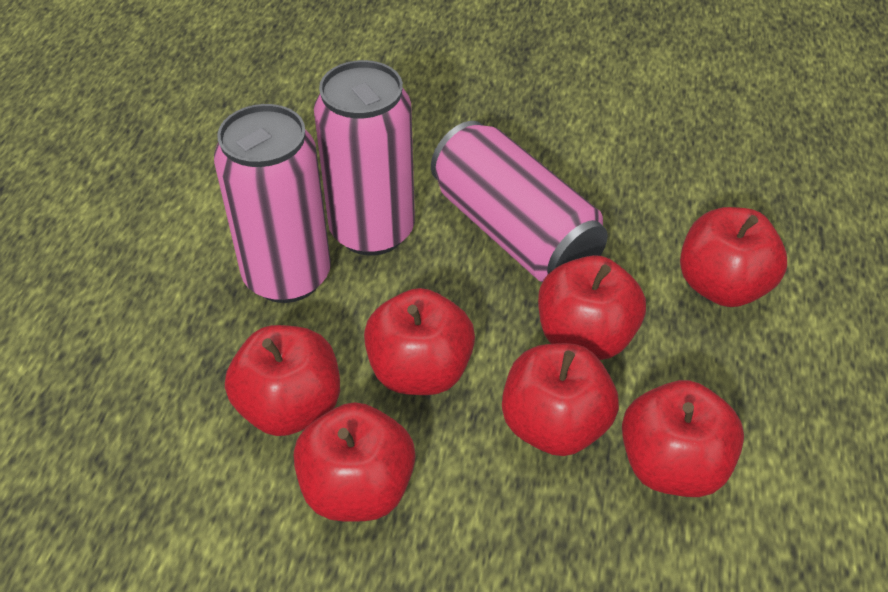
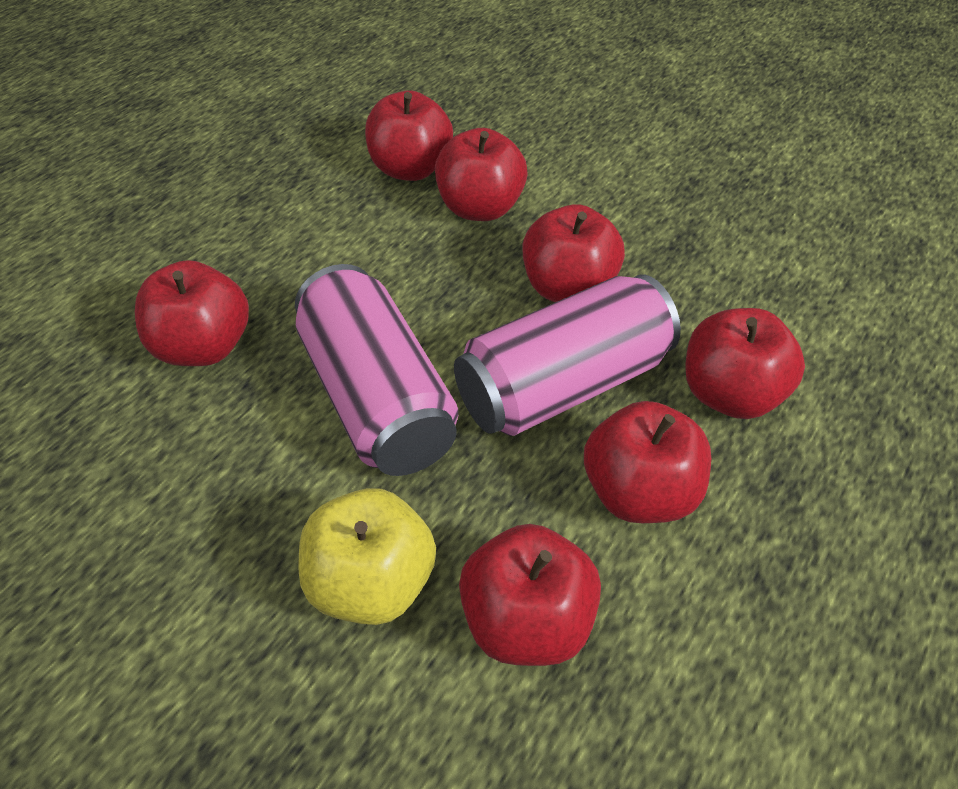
pink can: 3 -> 2
yellow apple: 0 -> 1

